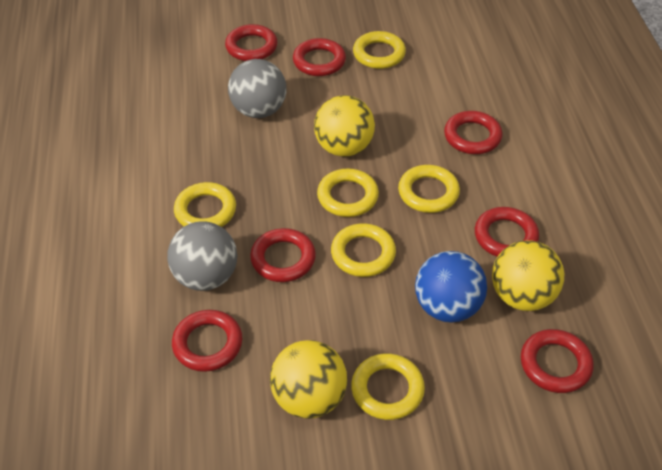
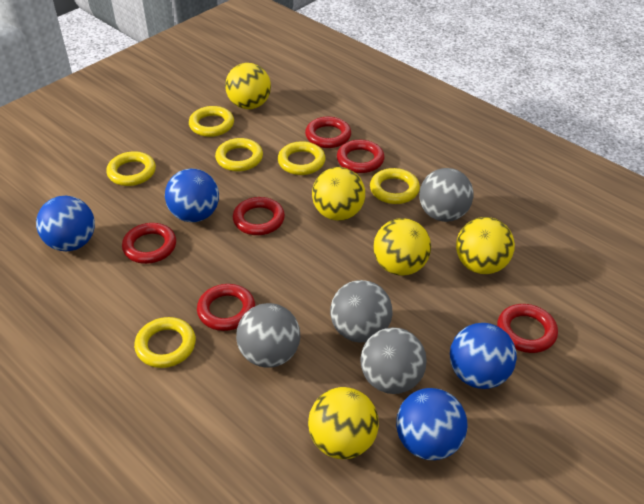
blue ball: 1 -> 4
grey ball: 2 -> 4
red ring: 7 -> 6
yellow ball: 3 -> 5

